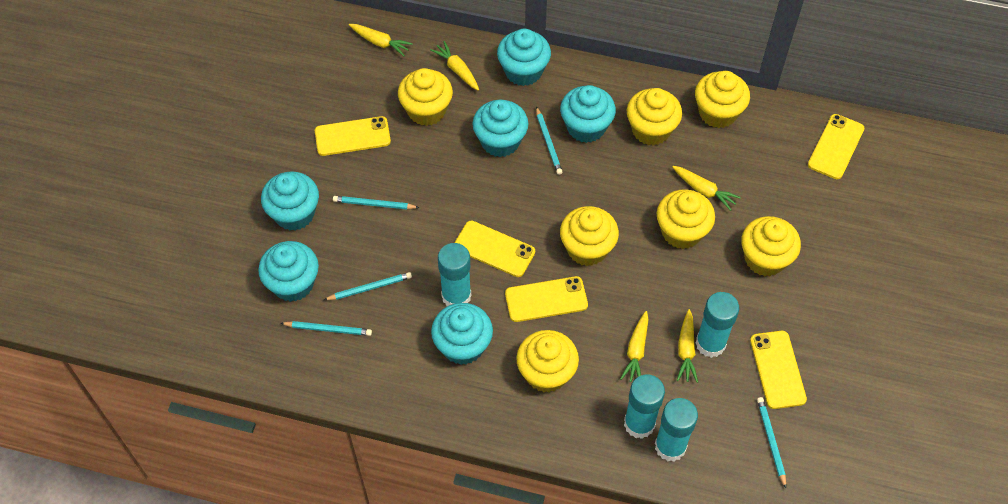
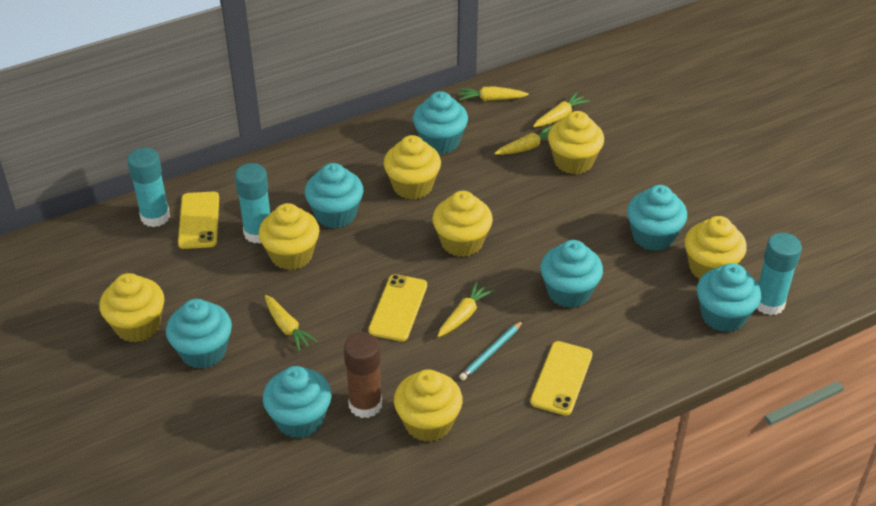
brown glue stick: 0 -> 1
turquoise cupcake: 6 -> 7
turquoise glue stick: 4 -> 3
turquoise pencil: 5 -> 1
yellow phone: 5 -> 3

